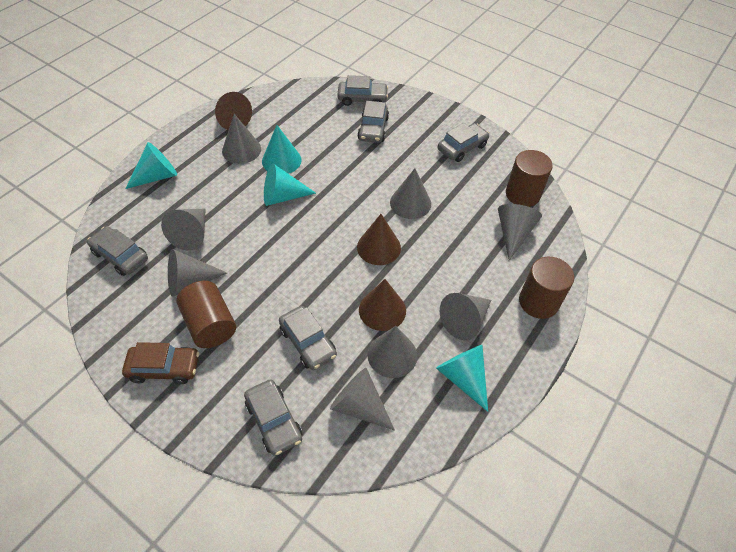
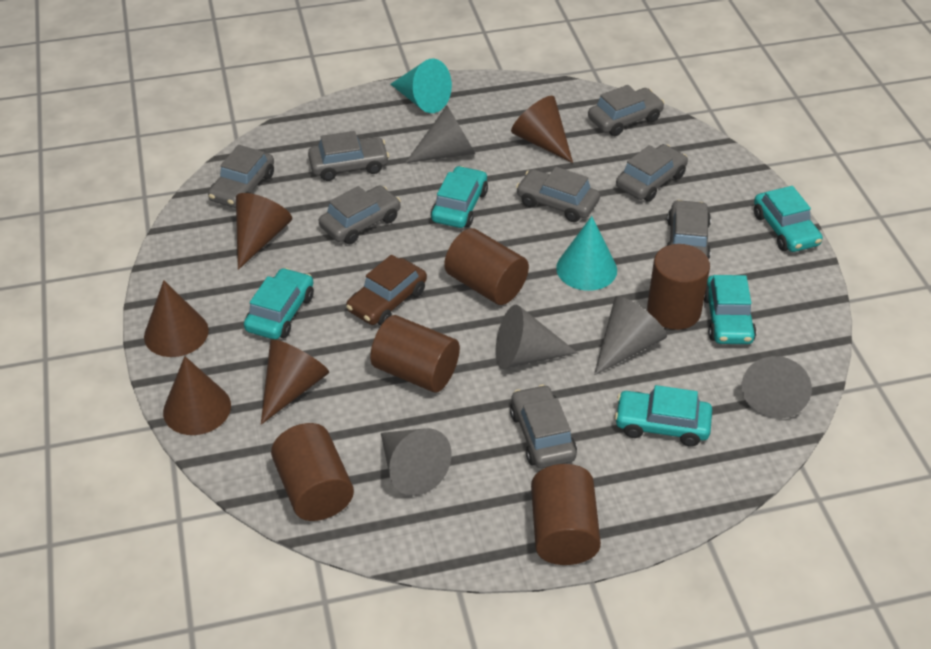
brown cone: 3 -> 5
brown cylinder: 3 -> 5
grey car: 6 -> 8
grey cone: 8 -> 5
turquoise car: 0 -> 5
turquoise cone: 4 -> 2

